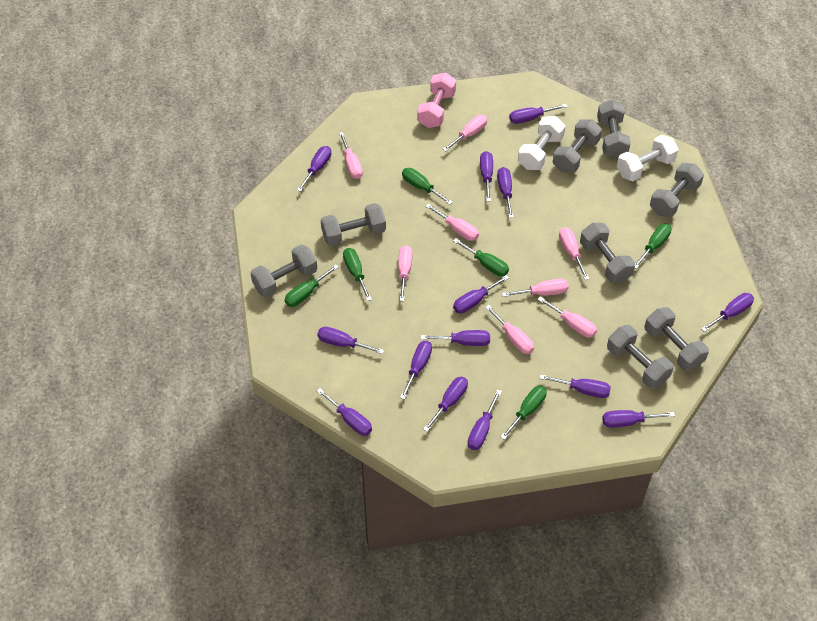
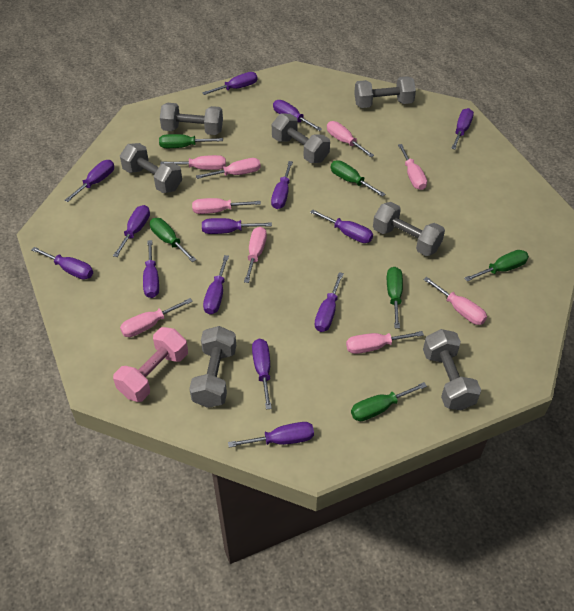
grey dumbbell: 8 -> 7
pink screwdriver: 8 -> 9
white dumbbell: 2 -> 0

